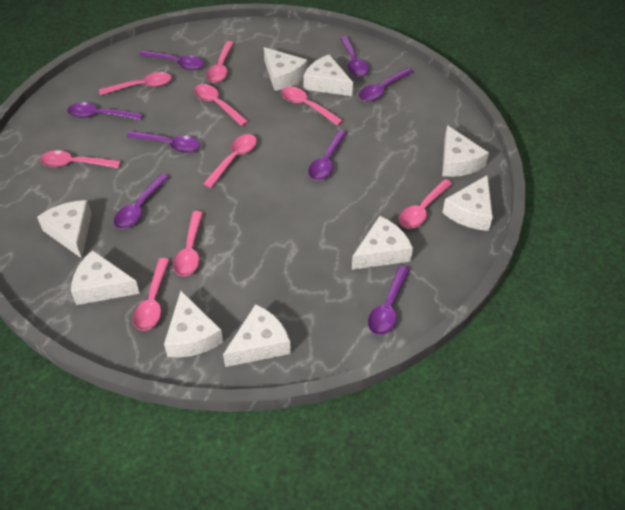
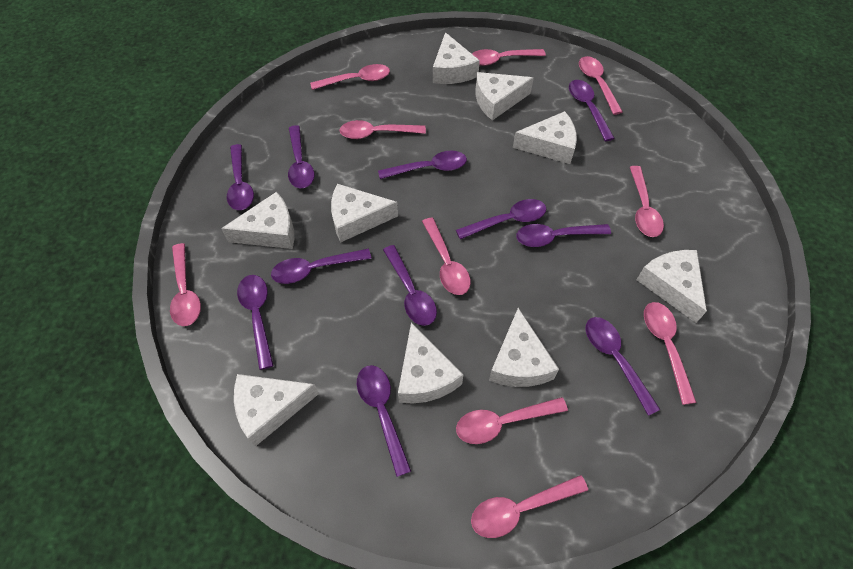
pink spoon: 9 -> 10
purple spoon: 8 -> 11

